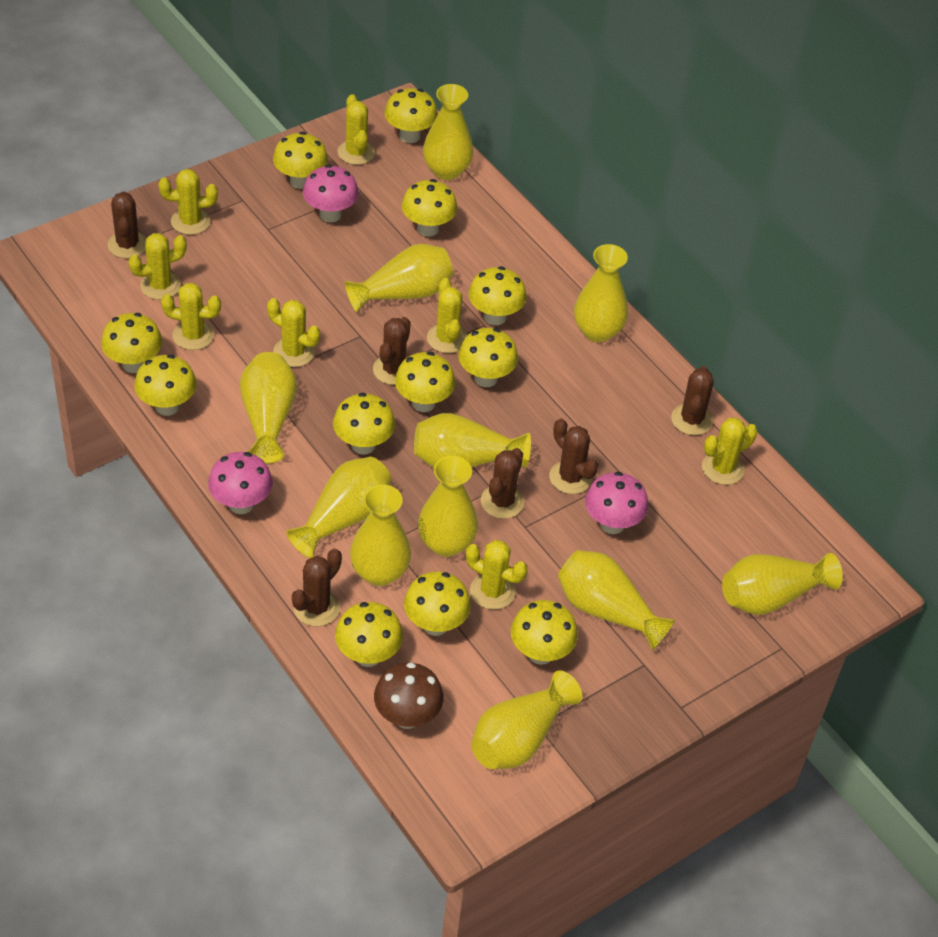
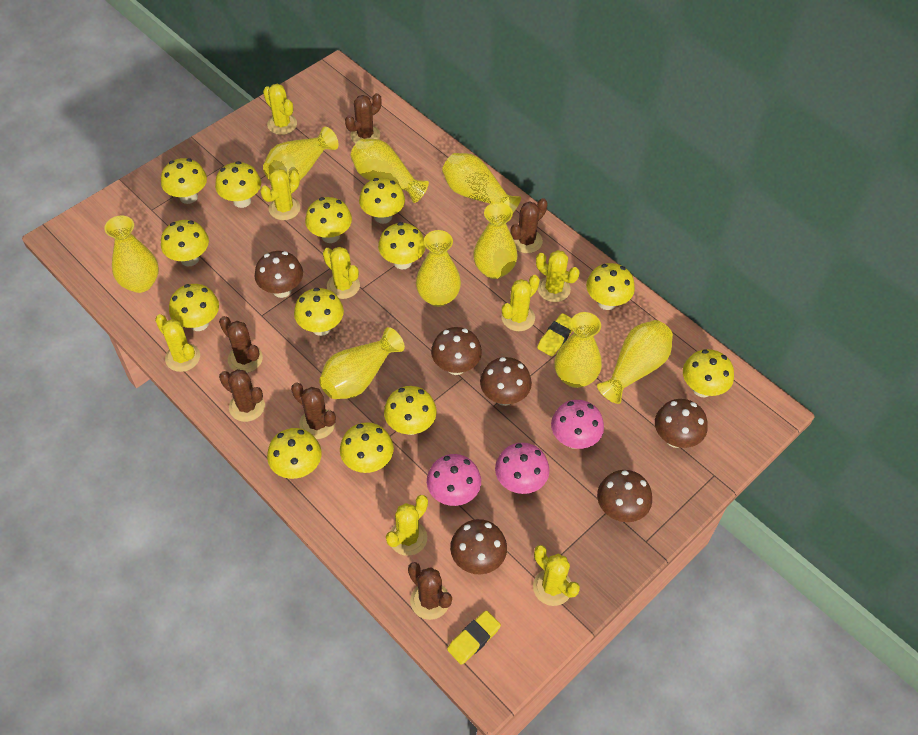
brown mushroom: 1 -> 6
yellow eraser: 0 -> 2
yellow mushroom: 12 -> 13
yellow vase: 11 -> 9

